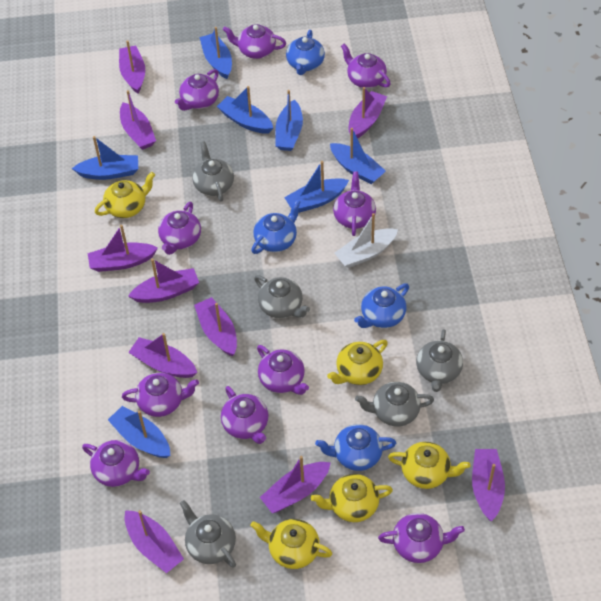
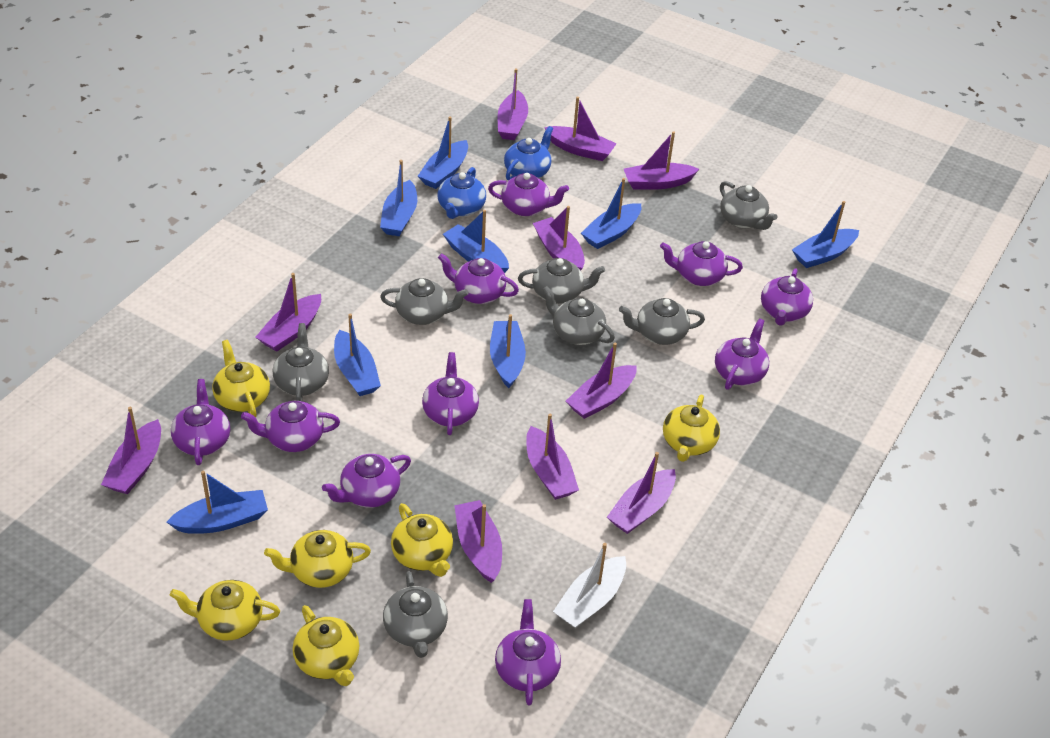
blue boat: 7 -> 8
blue teapot: 4 -> 2
grey teapot: 5 -> 7
yellow teapot: 5 -> 6

